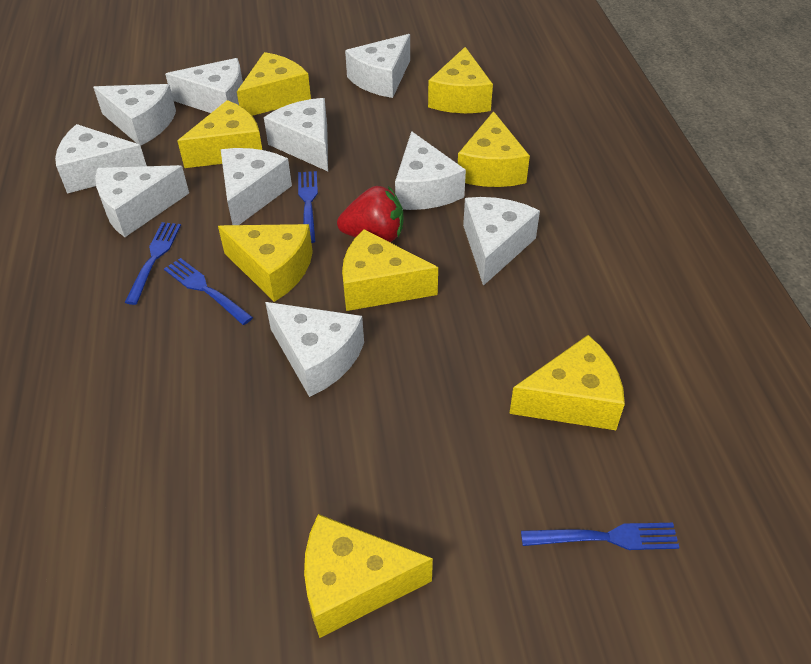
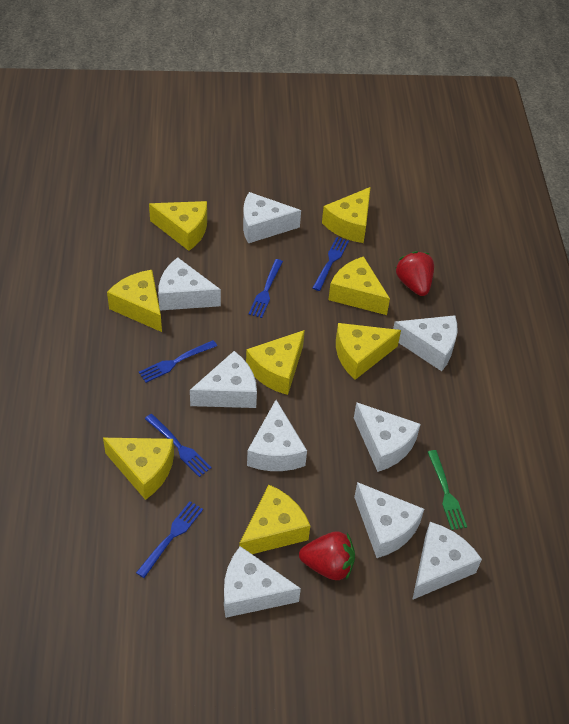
blue fork: 4 -> 5
green fork: 0 -> 1
red strawberry: 1 -> 2
white cheese: 10 -> 9

